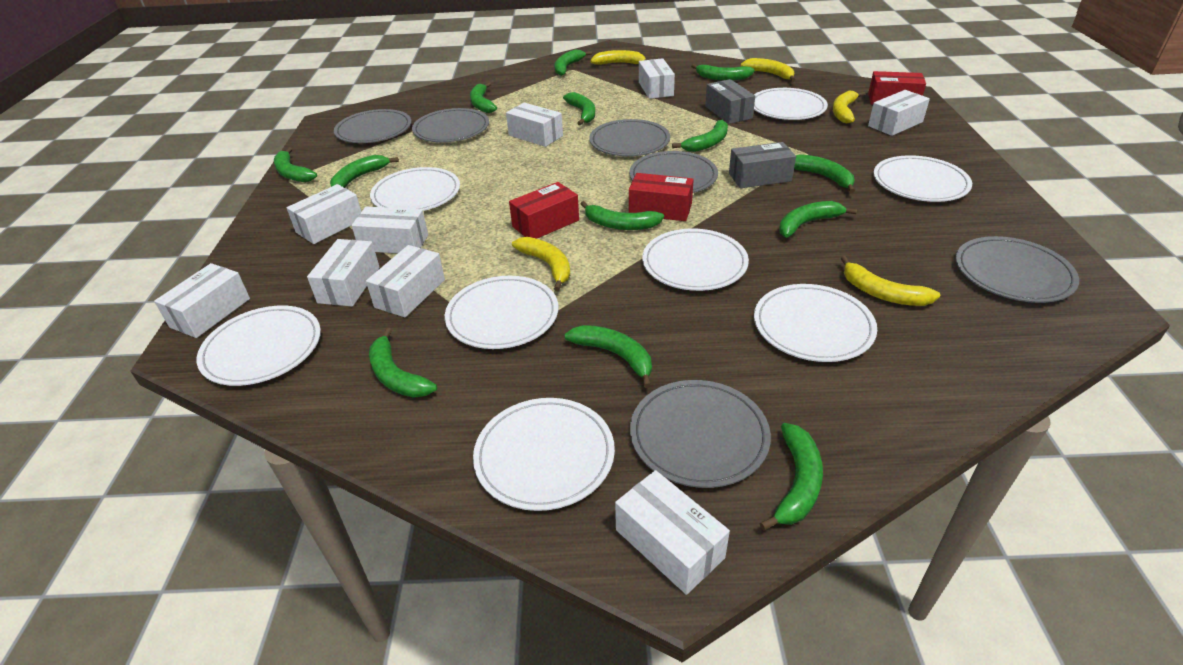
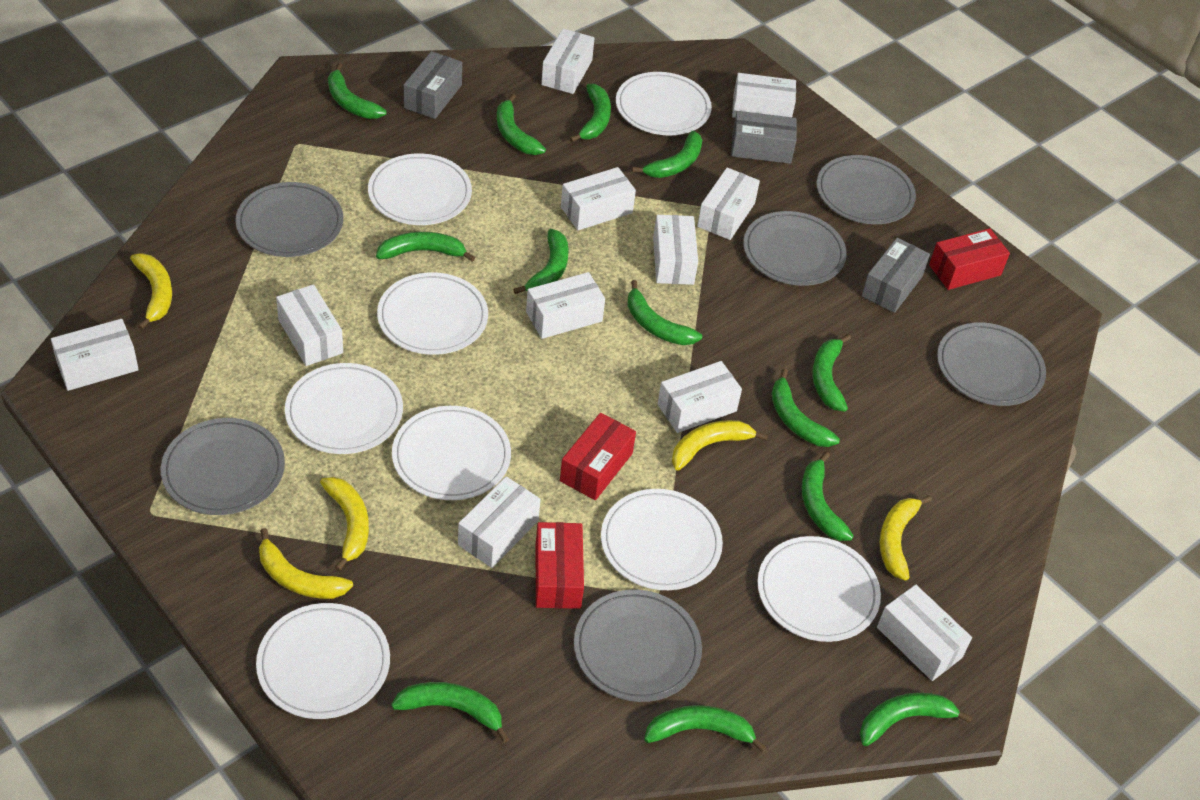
grey box: 2 -> 3
white box: 9 -> 11

